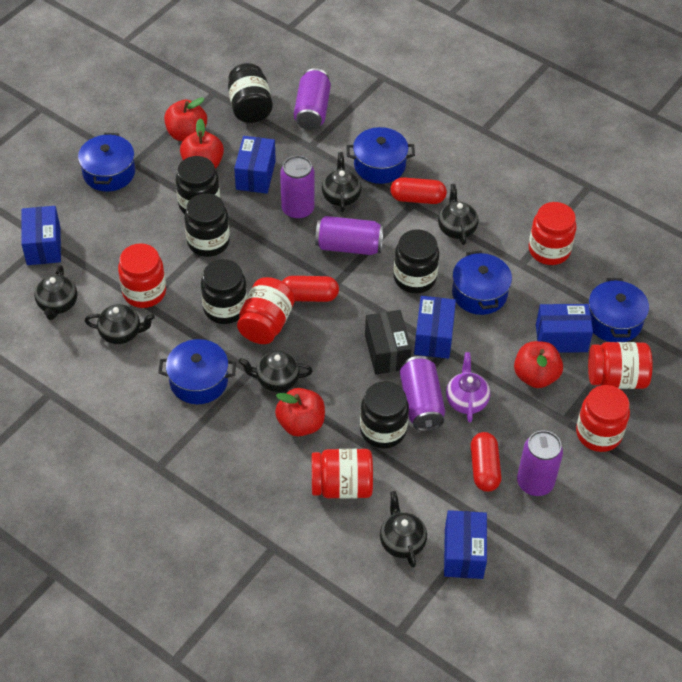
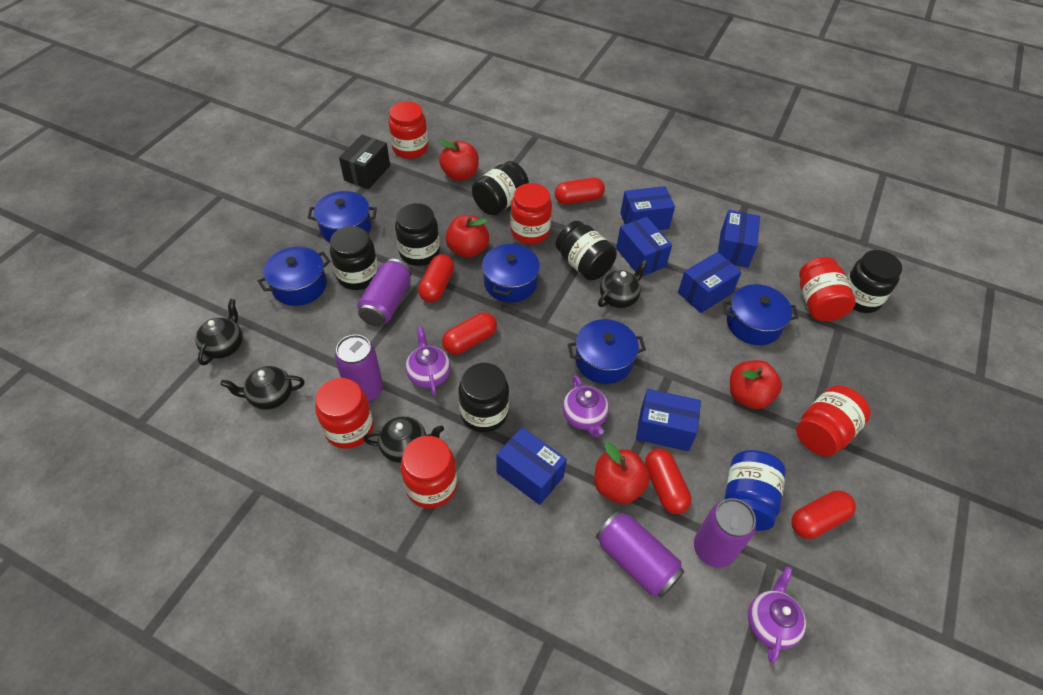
black teapot: 6 -> 4
blue box: 5 -> 6
blue jar: 0 -> 1
purple can: 5 -> 4
purple teapot: 1 -> 3
red capsule: 3 -> 5

